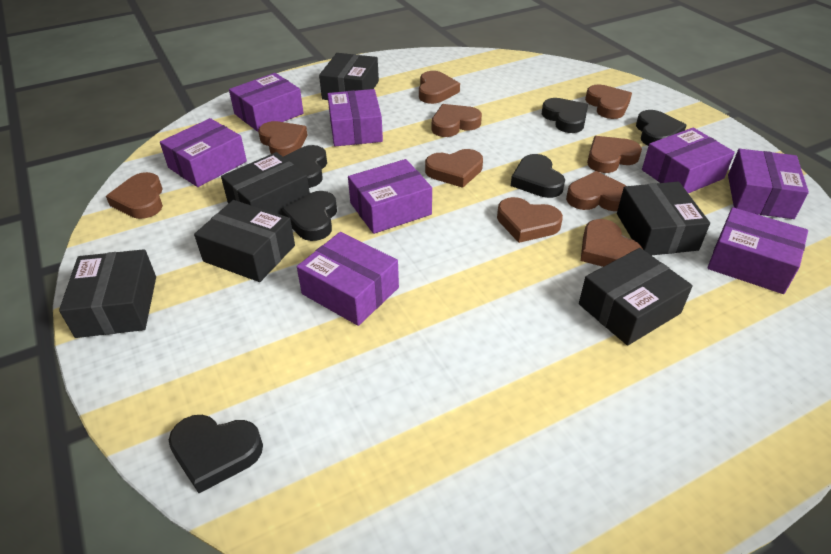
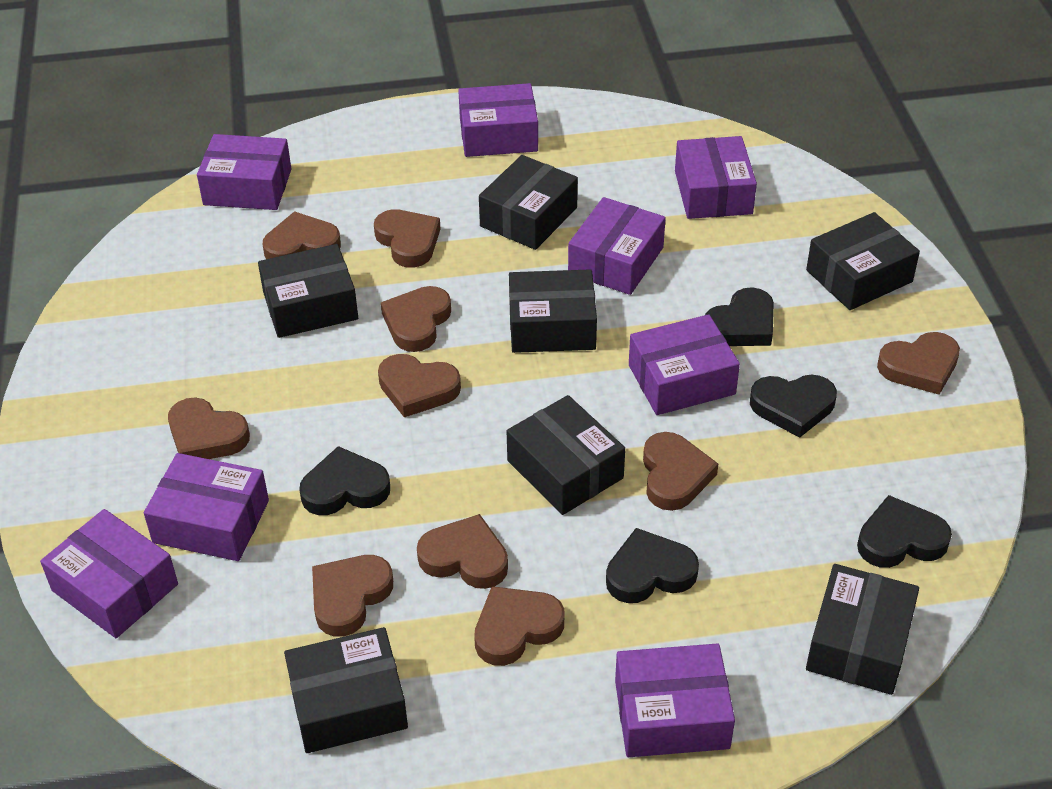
black box: 6 -> 7
black heart: 6 -> 5

